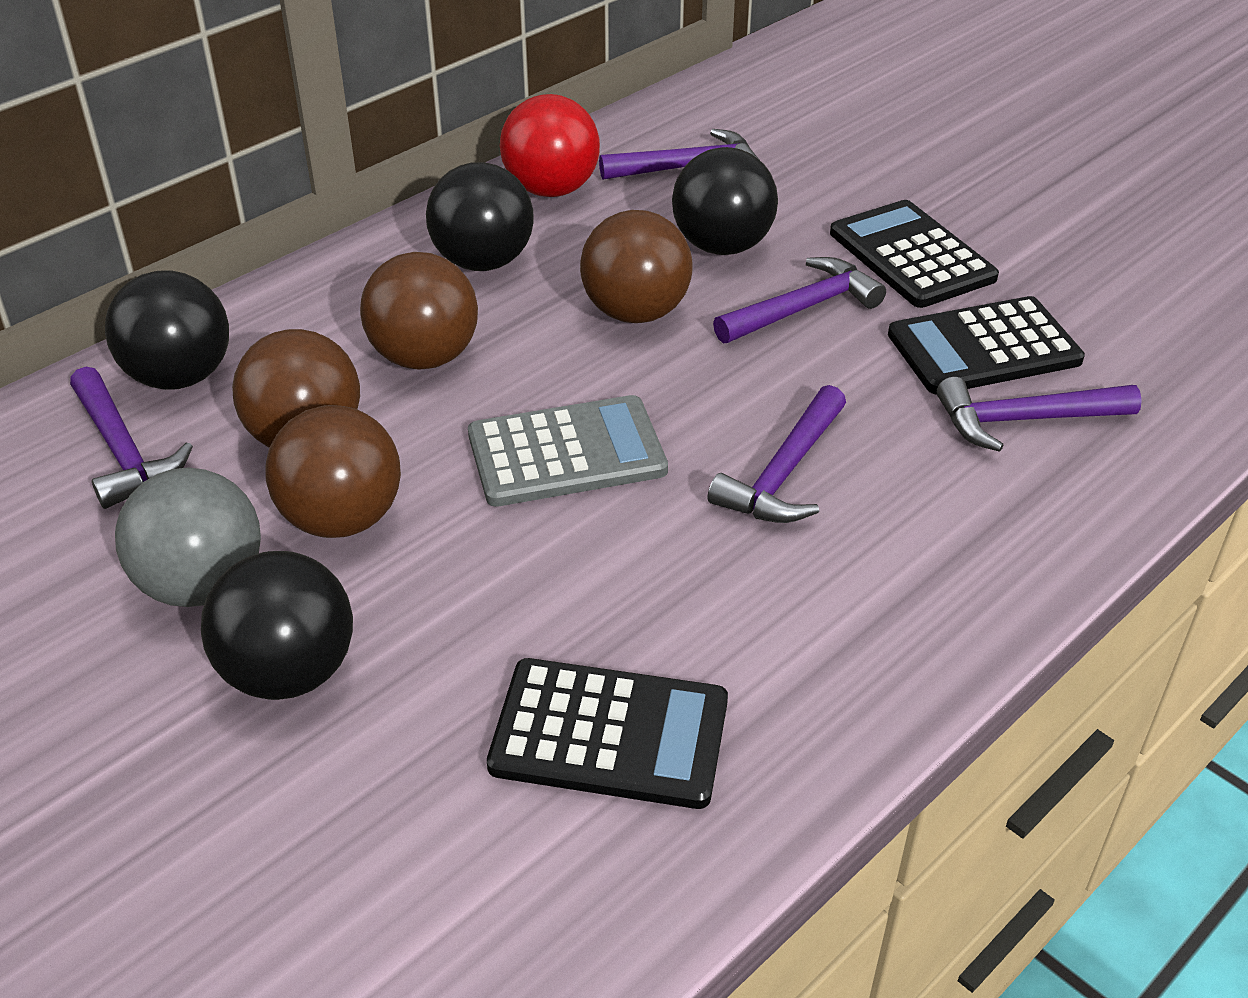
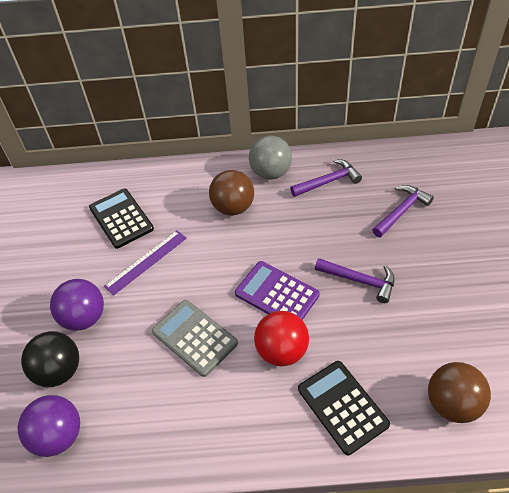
black ball: 4 -> 1
black calculator: 3 -> 2
brown ball: 4 -> 2
purple ball: 0 -> 2
purple calculator: 0 -> 1
purple hammer: 5 -> 3
purple ruler: 0 -> 1

